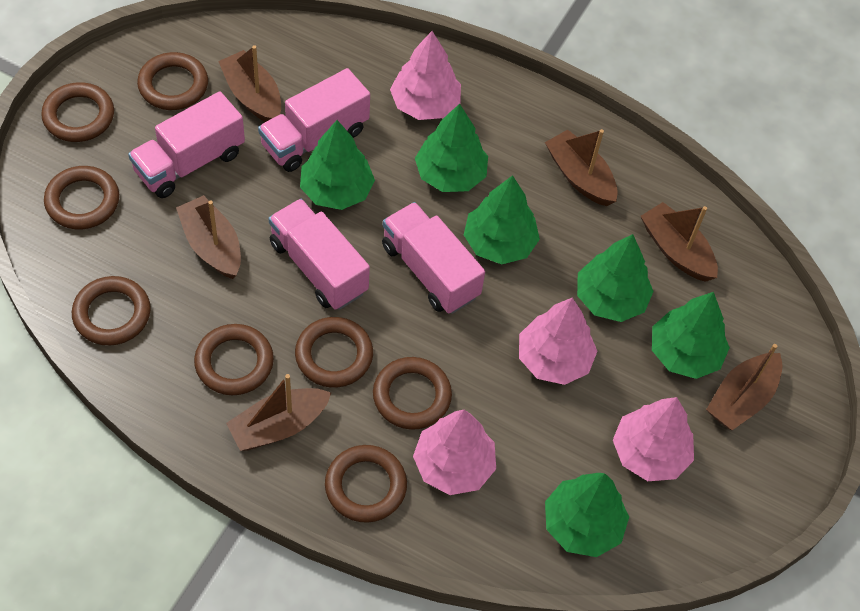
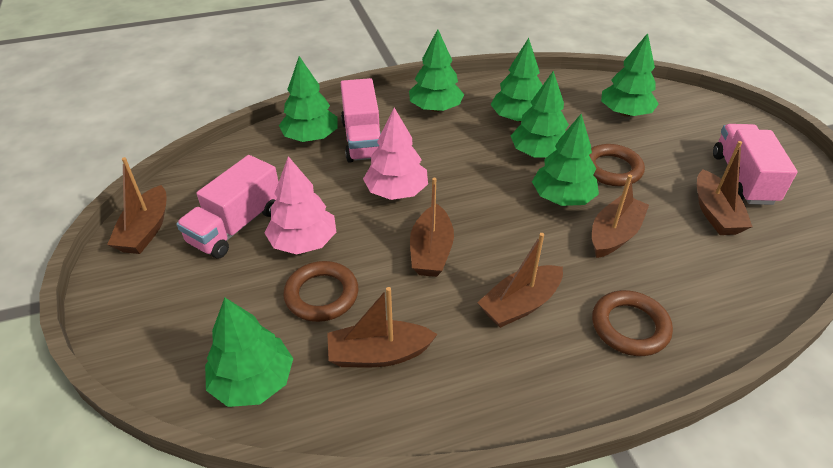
brown ring: 8 -> 3
green tree: 6 -> 7
pink tree: 4 -> 2
pink truck: 4 -> 3

